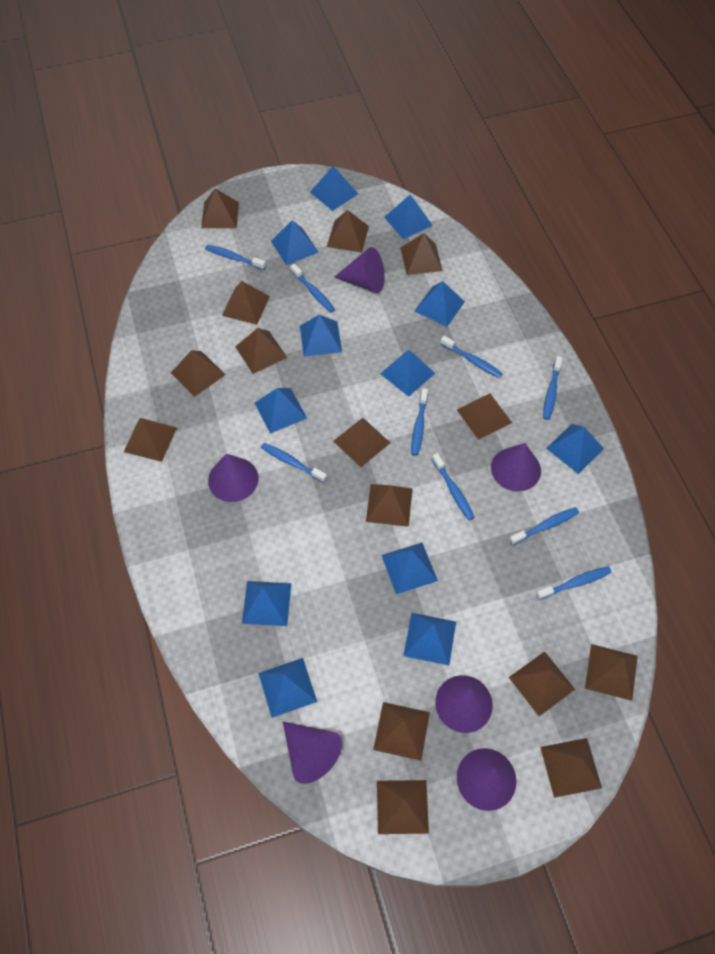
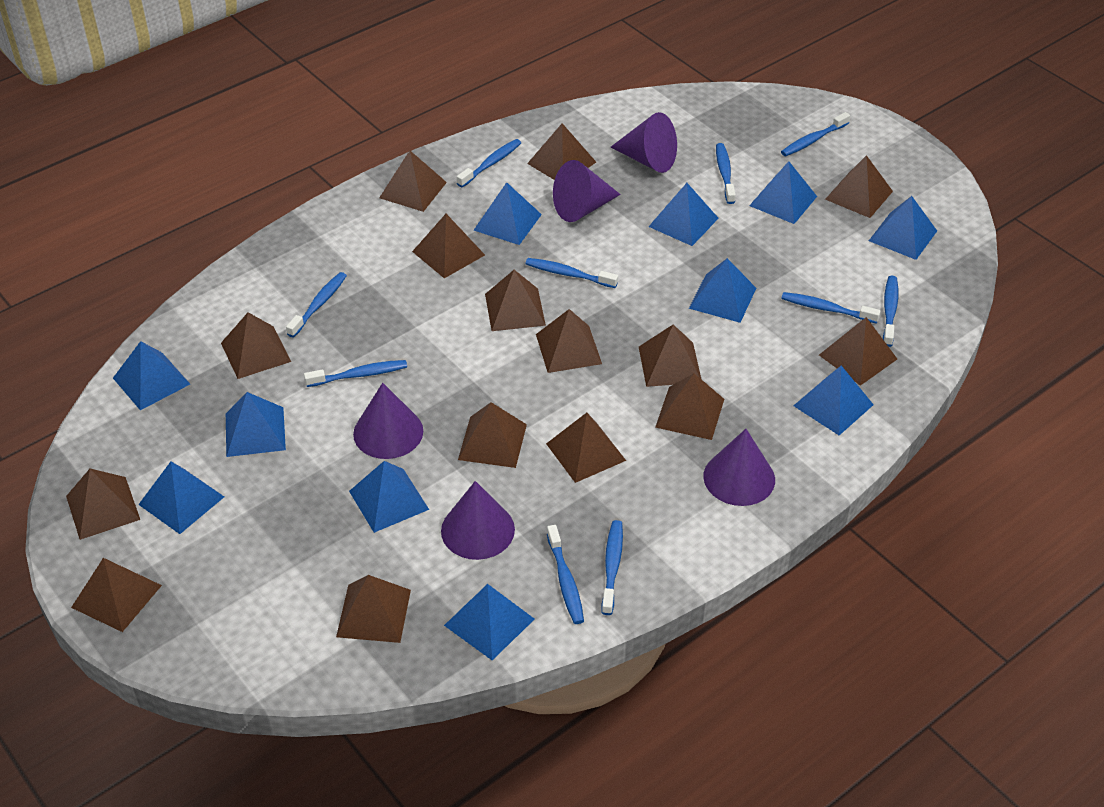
blue pyramid: 12 -> 11
blue toothbrush: 9 -> 10
purple cone: 6 -> 5

